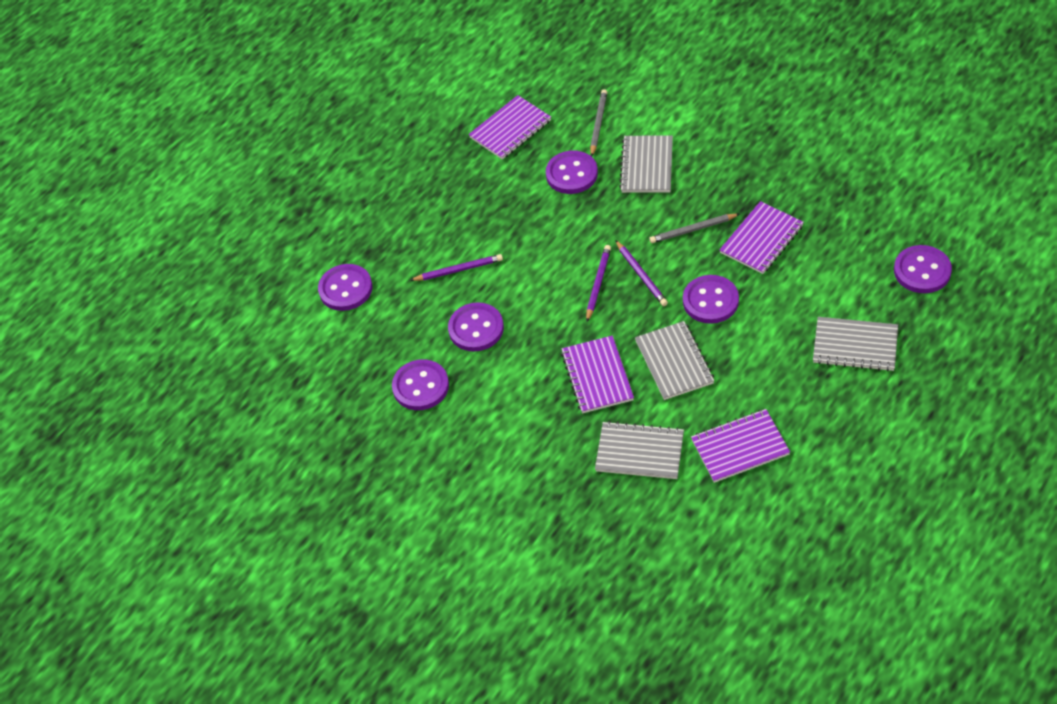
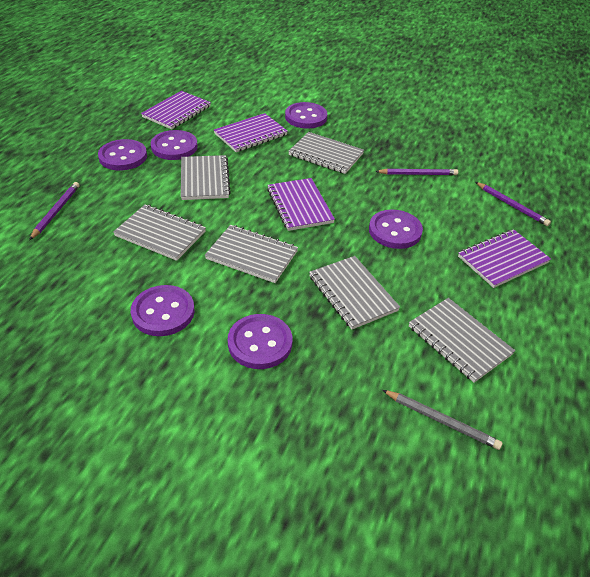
grey notebook: 4 -> 6
grey pencil: 2 -> 1

